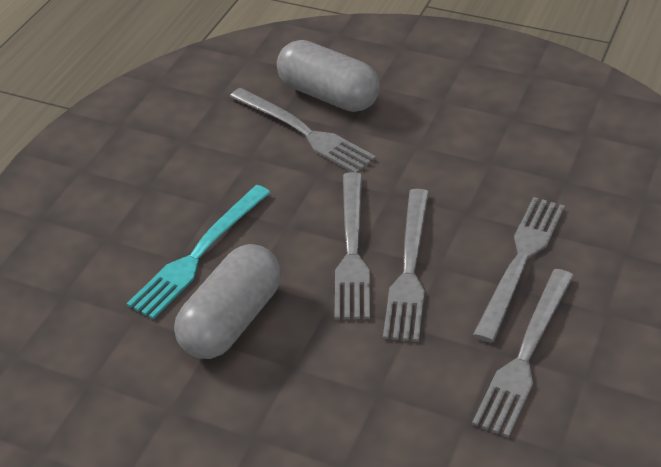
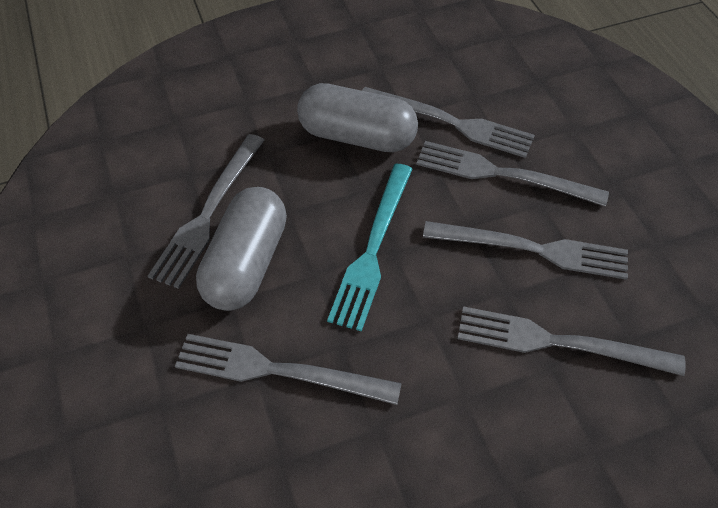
grey fork: 5 -> 6

